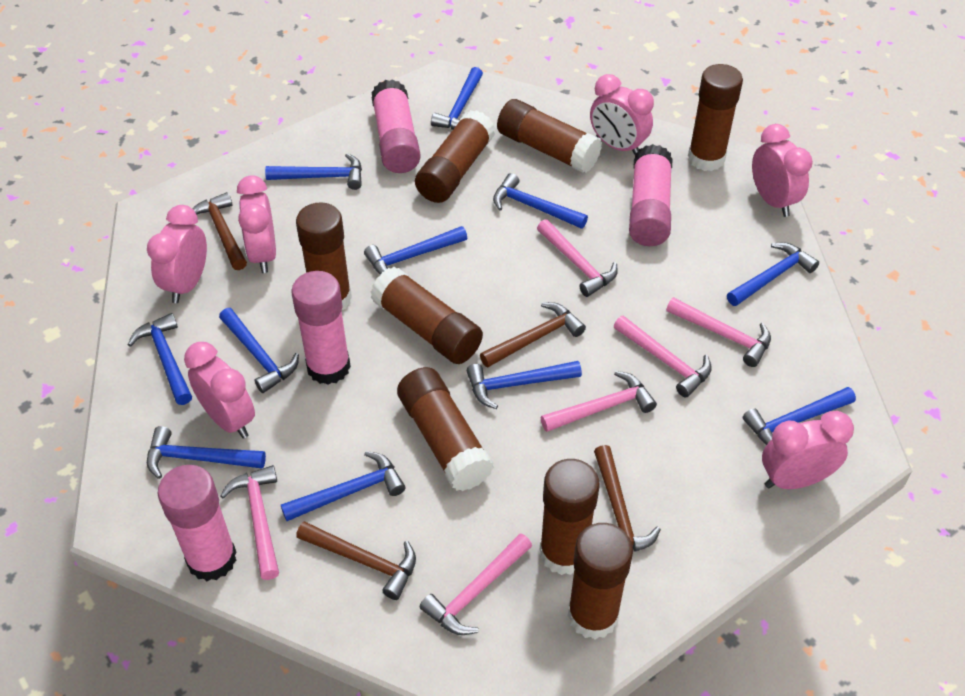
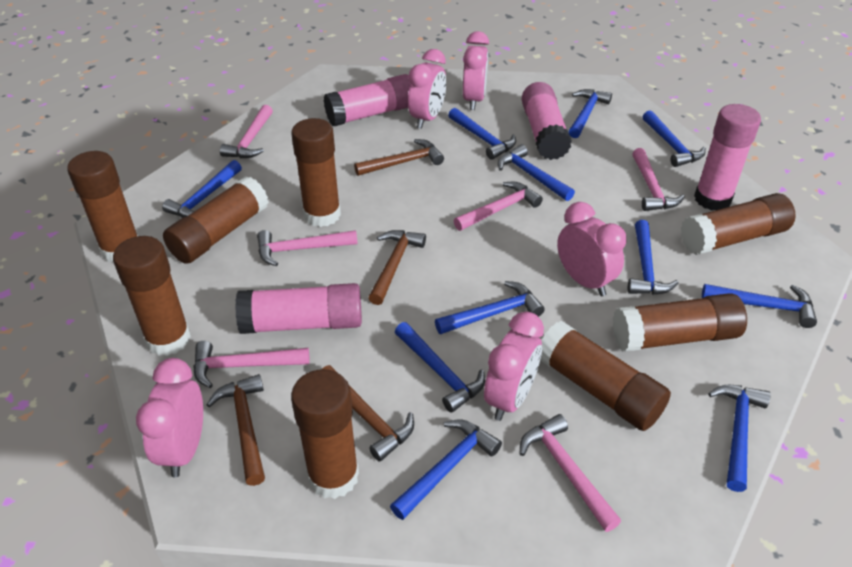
pink clock: 6 -> 5

